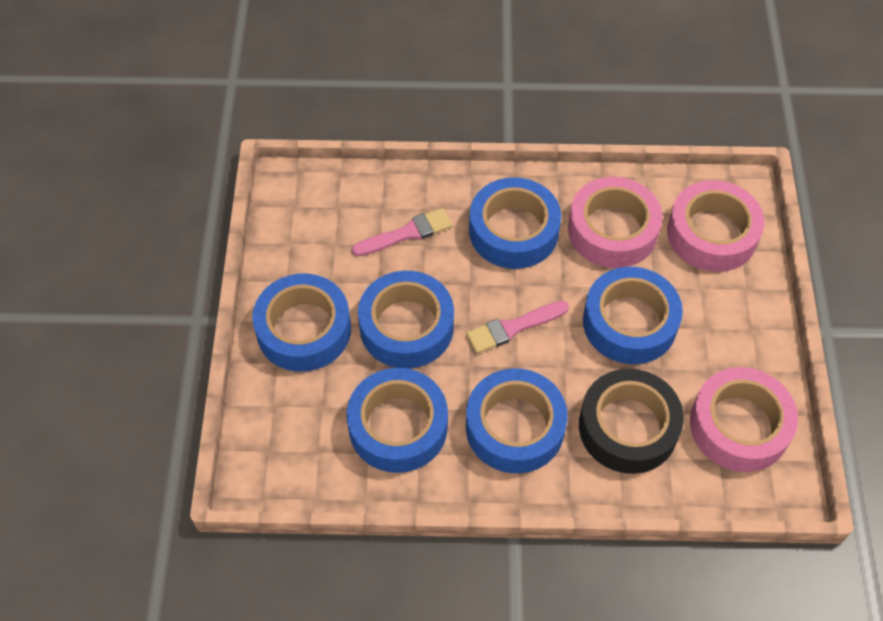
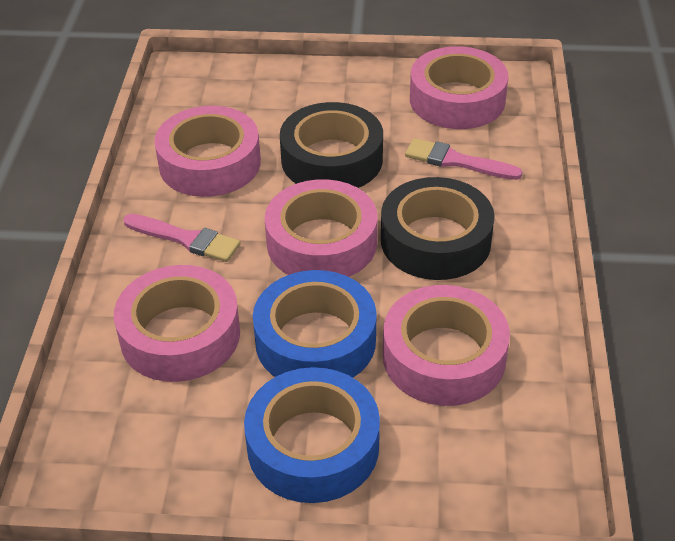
black tape: 1 -> 2
blue tape: 6 -> 2
pink tape: 3 -> 5

